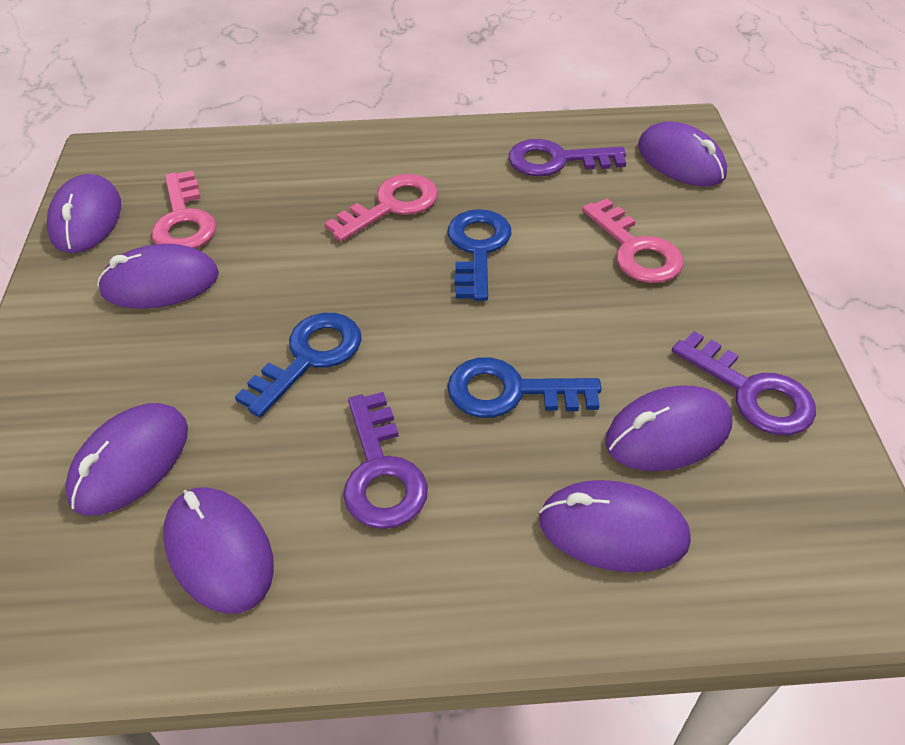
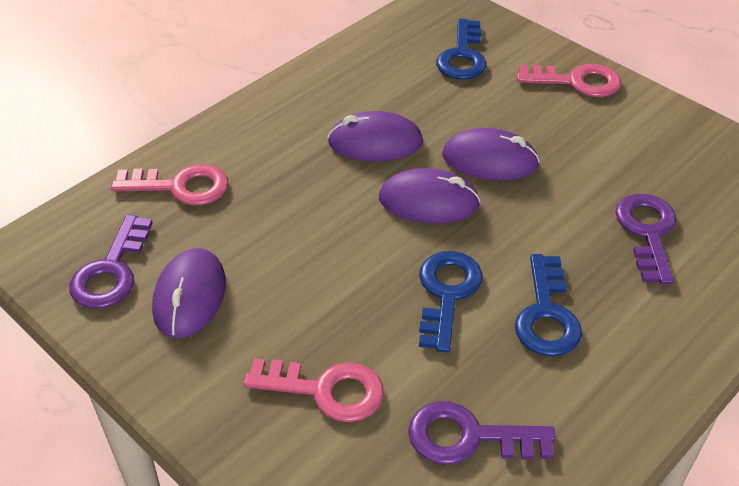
purple mouse: 7 -> 4

